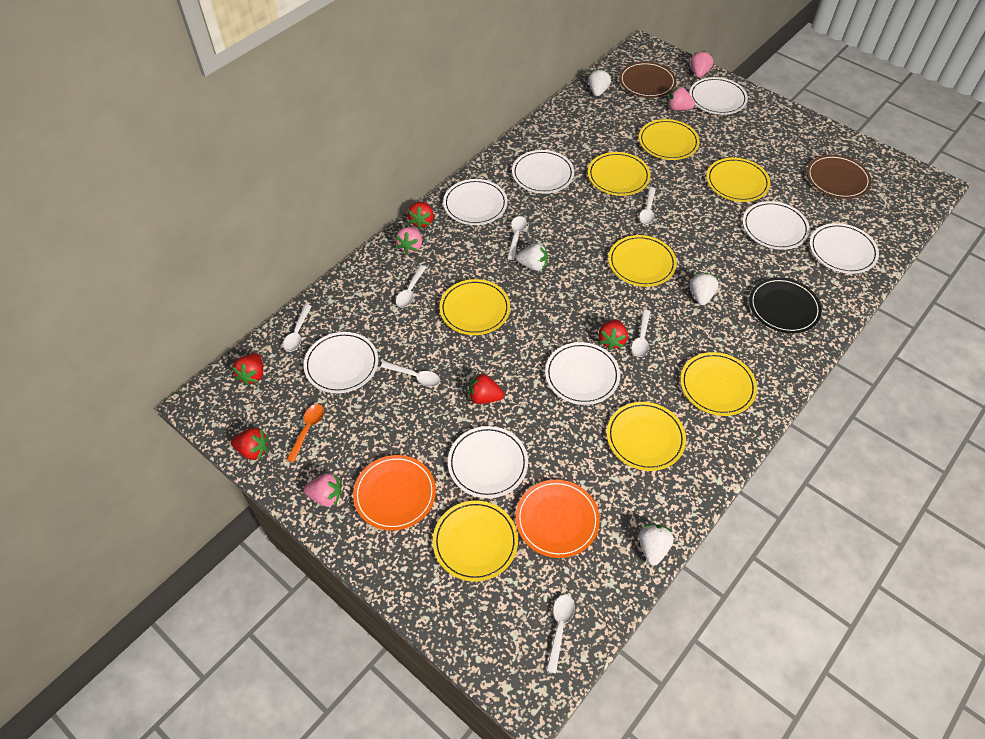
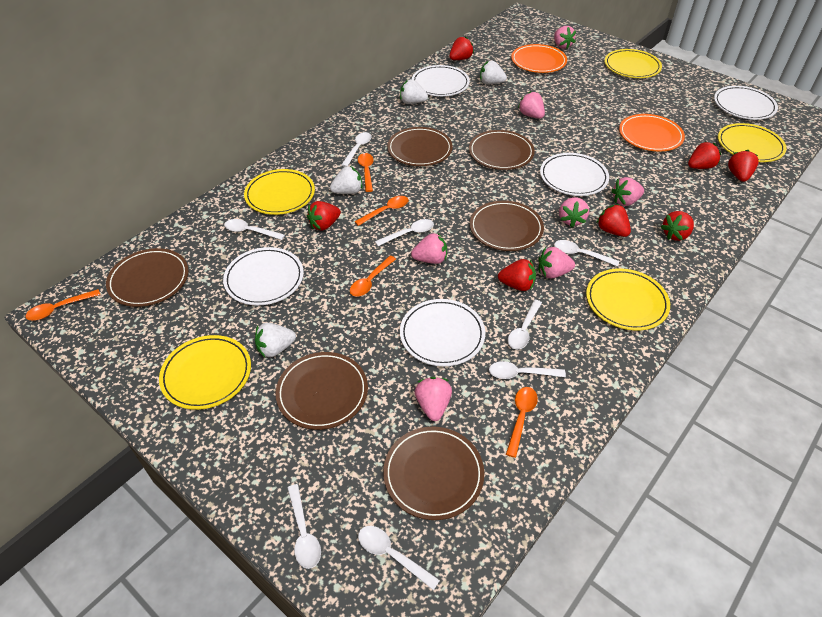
black plate: 1 -> 0
brown plate: 2 -> 6
orange spoon: 1 -> 5
pink strawberry: 4 -> 7
red strawberry: 5 -> 7
white plate: 8 -> 5
white spoon: 7 -> 8
yellow plate: 8 -> 5

